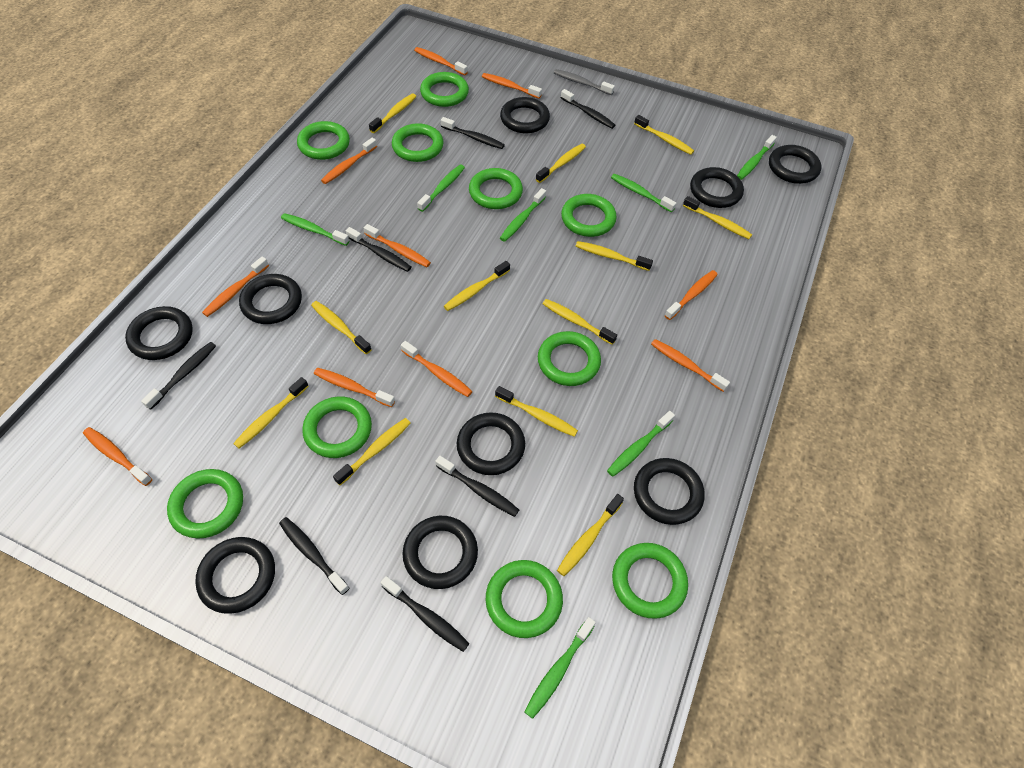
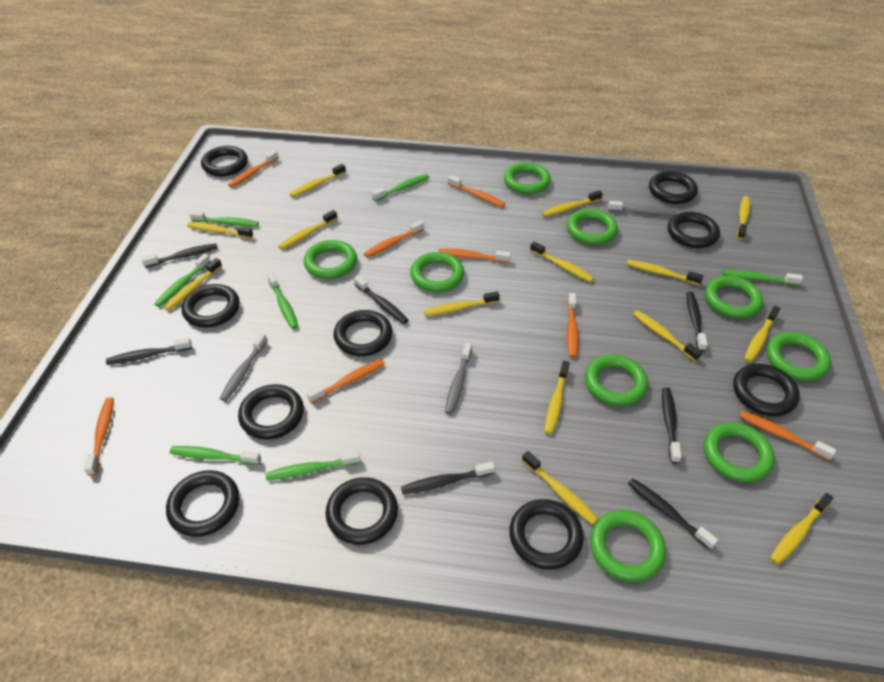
black ring: 9 -> 10
green ring: 10 -> 9
grey toothbrush: 1 -> 3
orange toothbrush: 10 -> 8
yellow toothbrush: 12 -> 14

